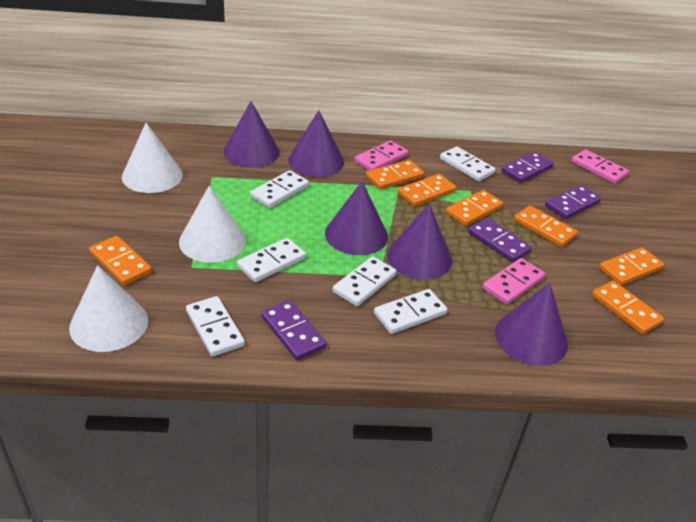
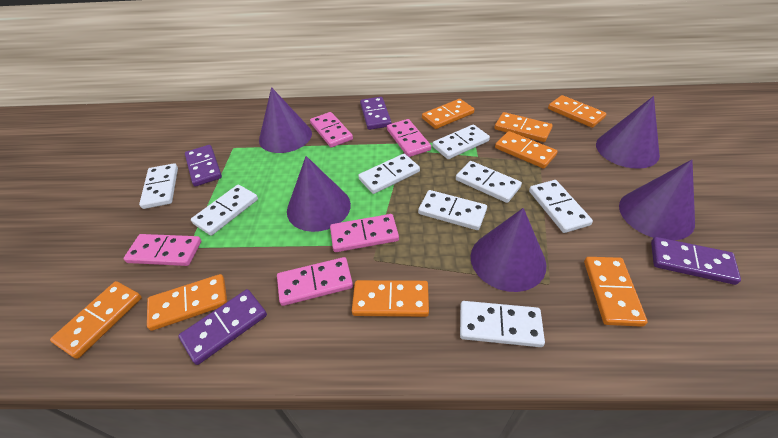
orange domino: 7 -> 8
pink domino: 3 -> 5
white cone: 3 -> 0
white domino: 6 -> 8

